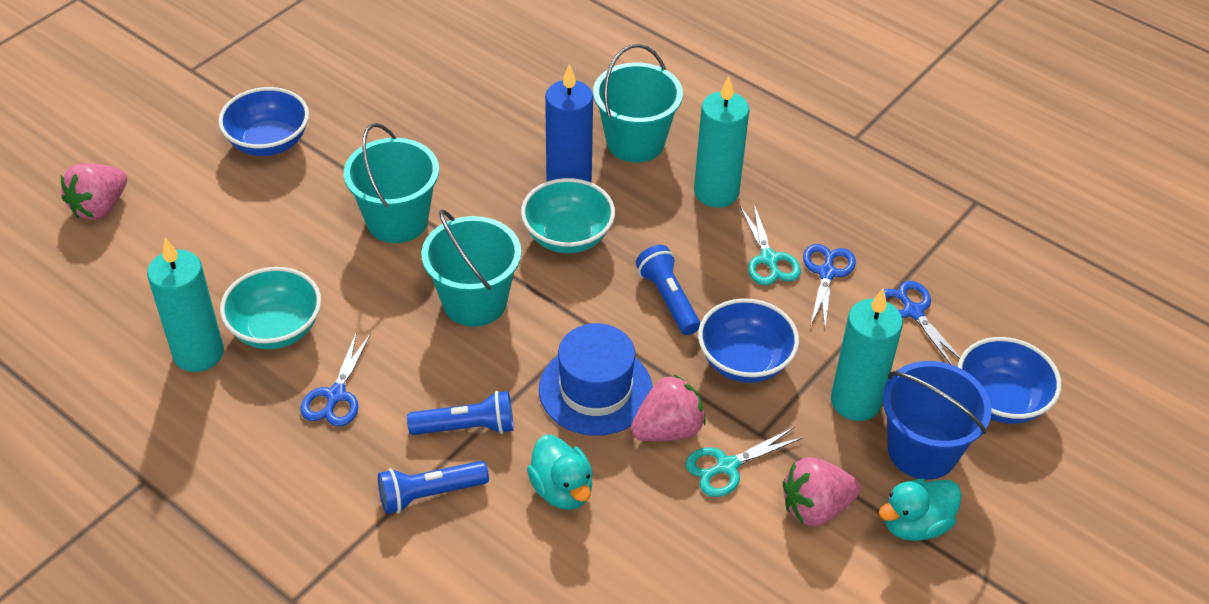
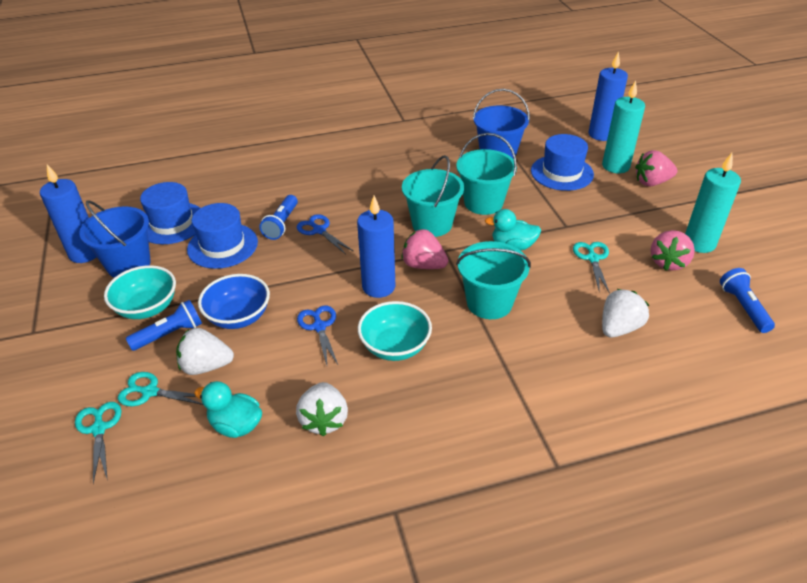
blue bowl: 3 -> 1
blue bucket: 1 -> 2
blue candle: 1 -> 3
blue hat: 1 -> 3
blue scissors: 3 -> 2
turquoise candle: 3 -> 2
turquoise scissors: 2 -> 3
white strawberry: 0 -> 3

